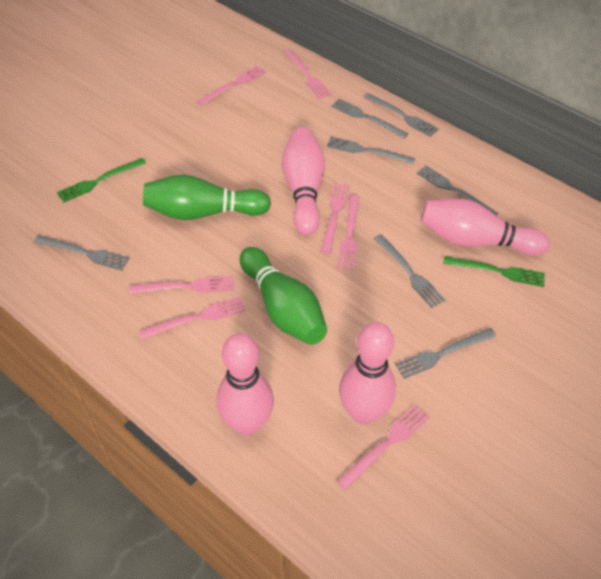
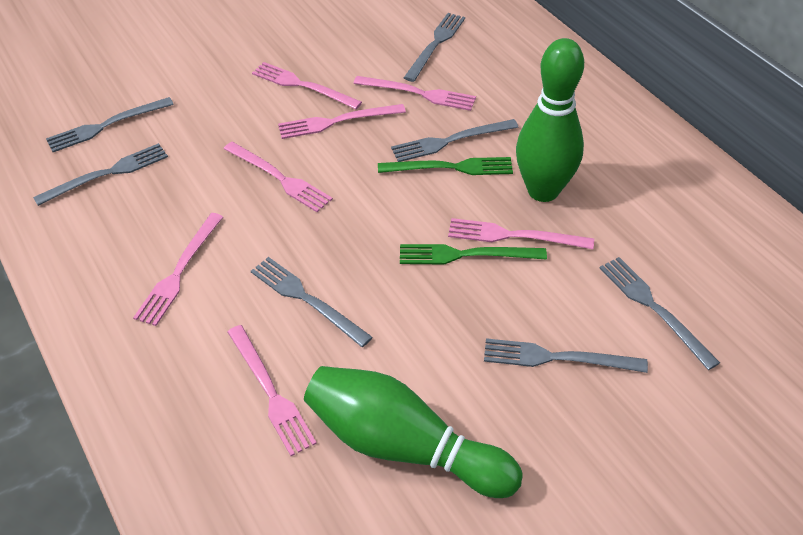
pink bowling pin: 4 -> 0

